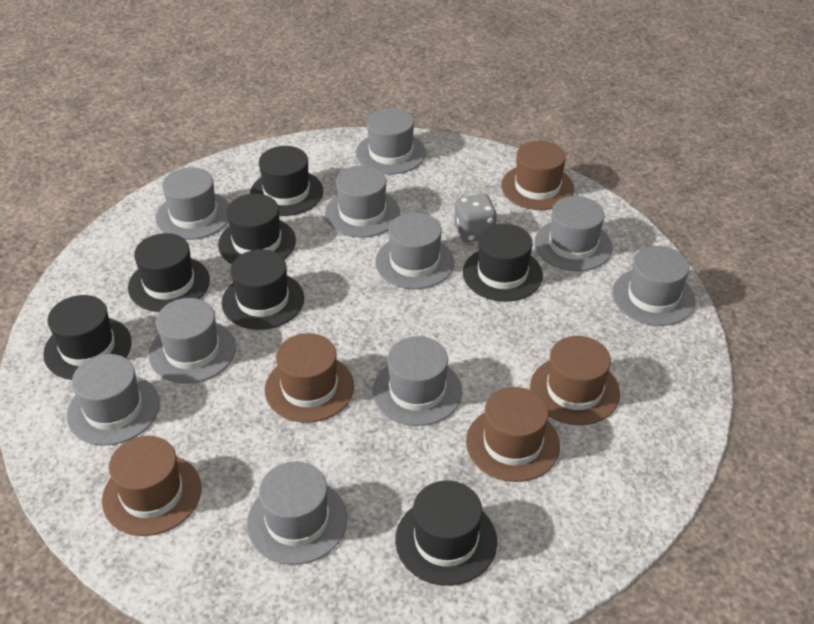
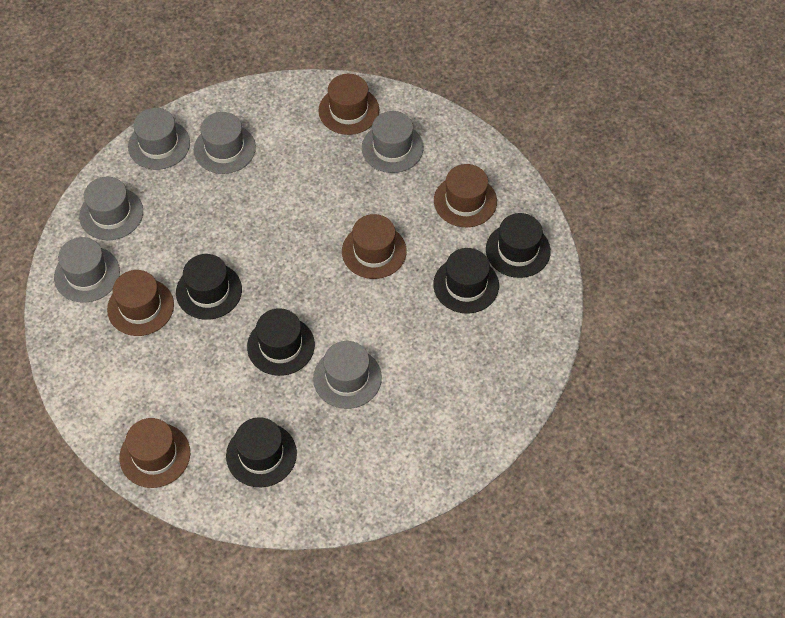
black hat: 7 -> 5
grey dice: 1 -> 0
grey hat: 10 -> 6

